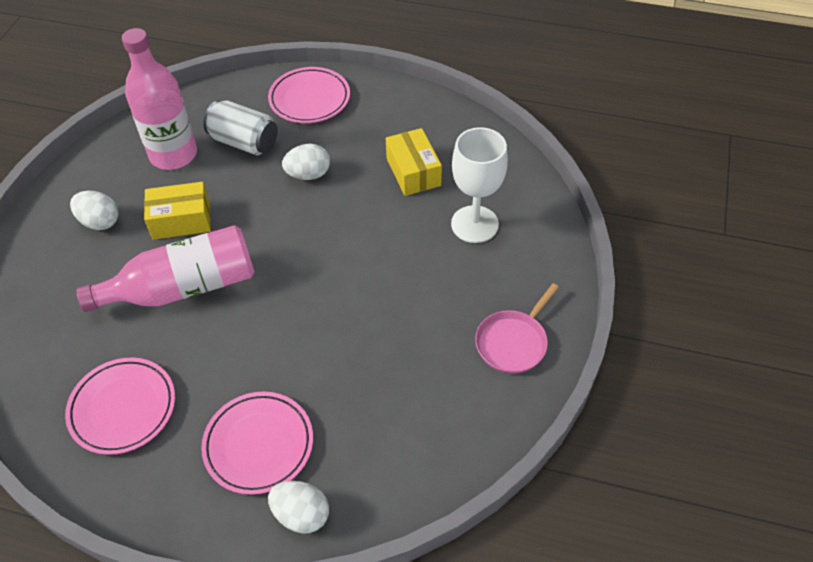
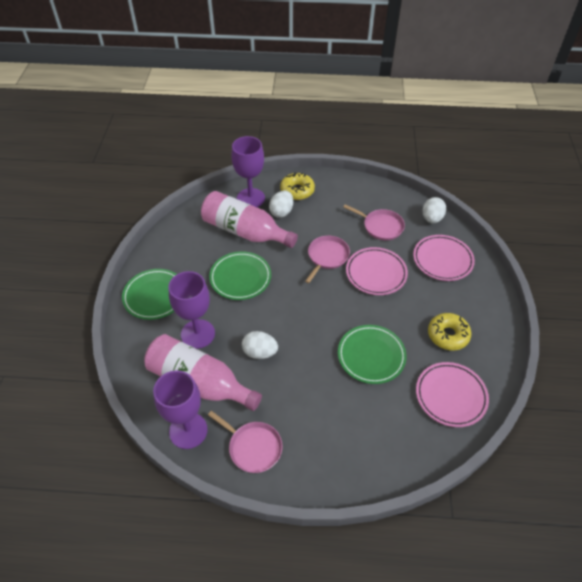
green plate: 0 -> 3
pink pan: 1 -> 3
purple goblet: 0 -> 3
white can: 1 -> 0
white goblet: 1 -> 0
yellow box: 2 -> 0
yellow donut: 0 -> 2

